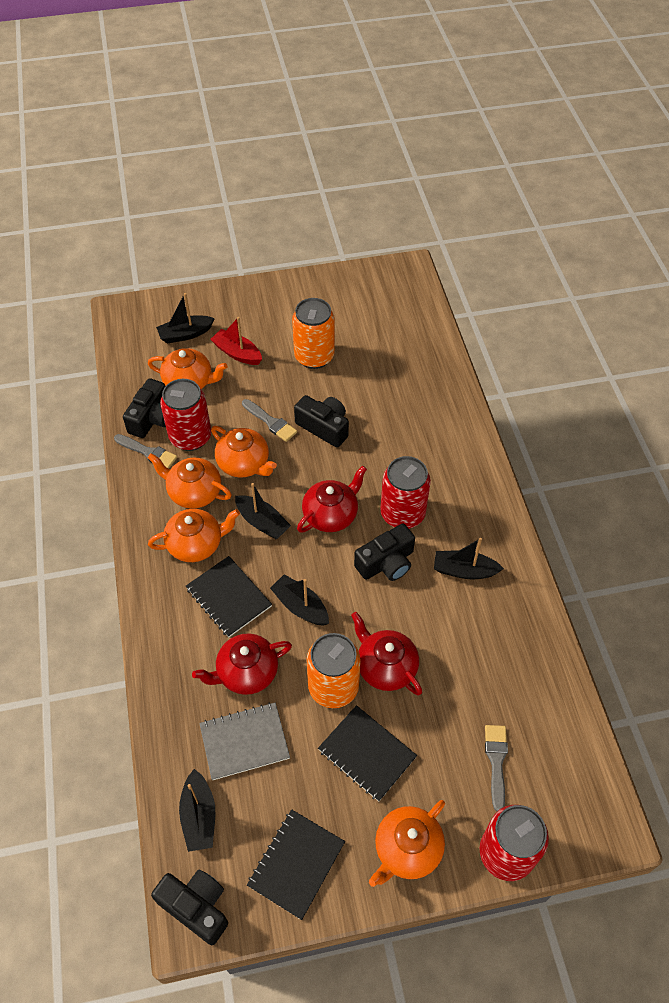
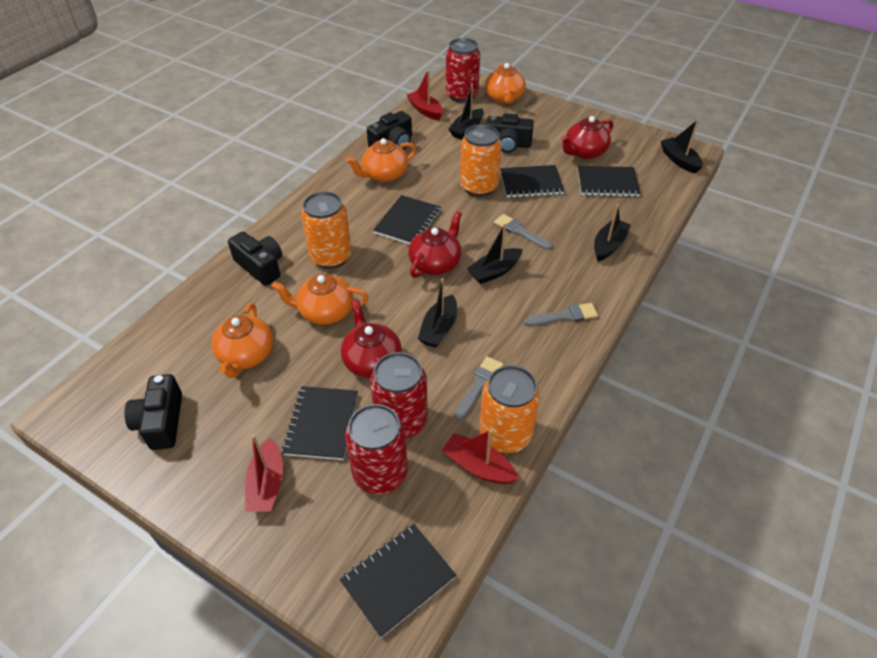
black notebook: 3 -> 5
grey notebook: 1 -> 0
orange can: 2 -> 3
orange teapot: 5 -> 4
red boat: 1 -> 3

